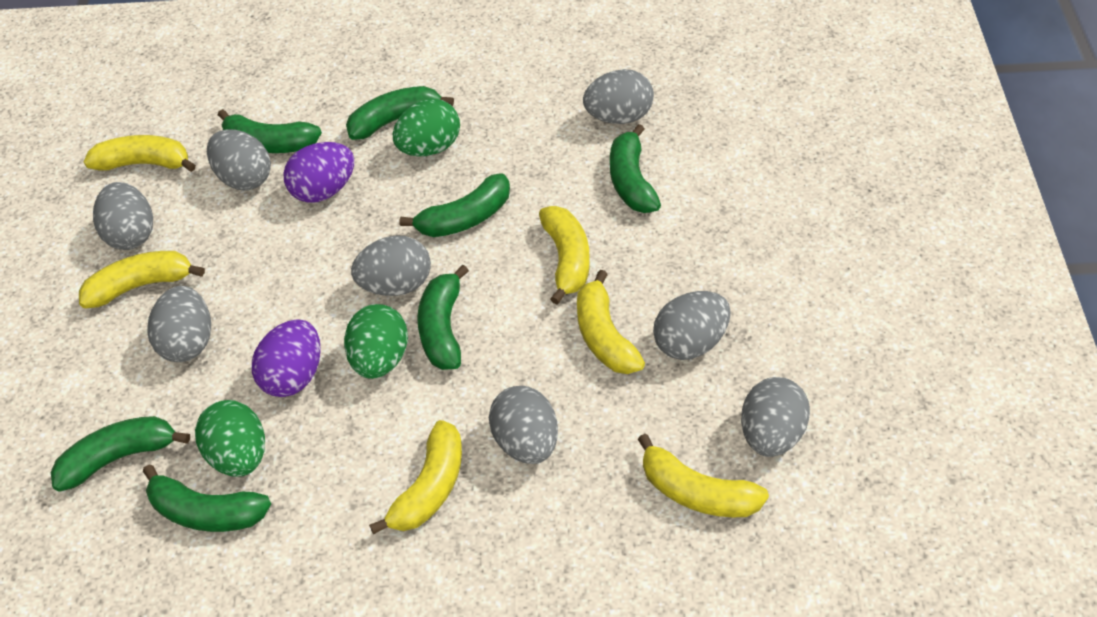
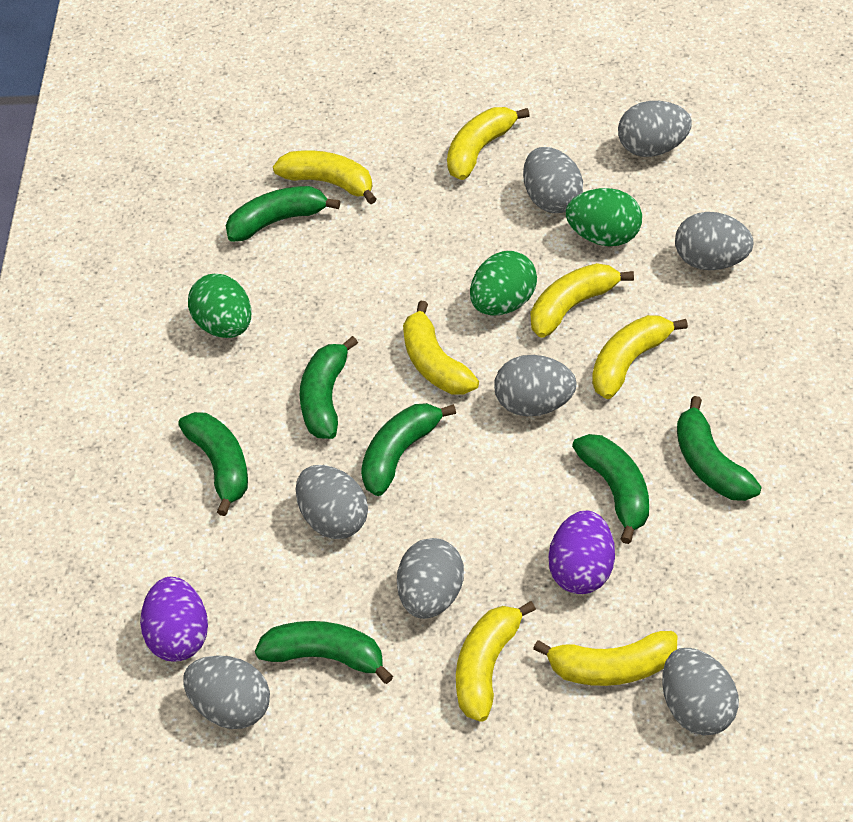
yellow banana: 6 -> 7

